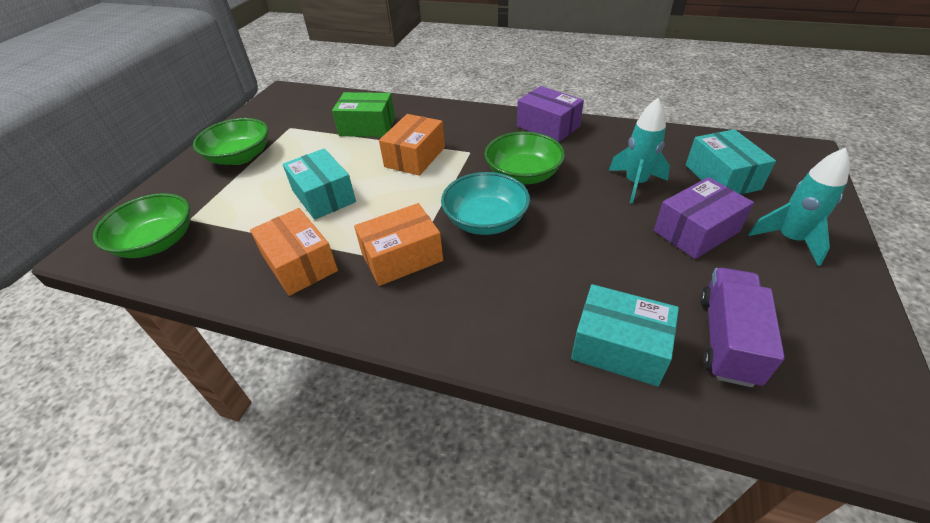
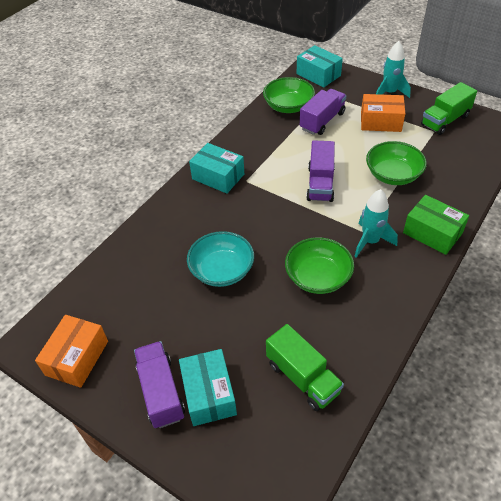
green truck: 0 -> 2
orange box: 3 -> 2
purple box: 2 -> 0
purple truck: 1 -> 3

